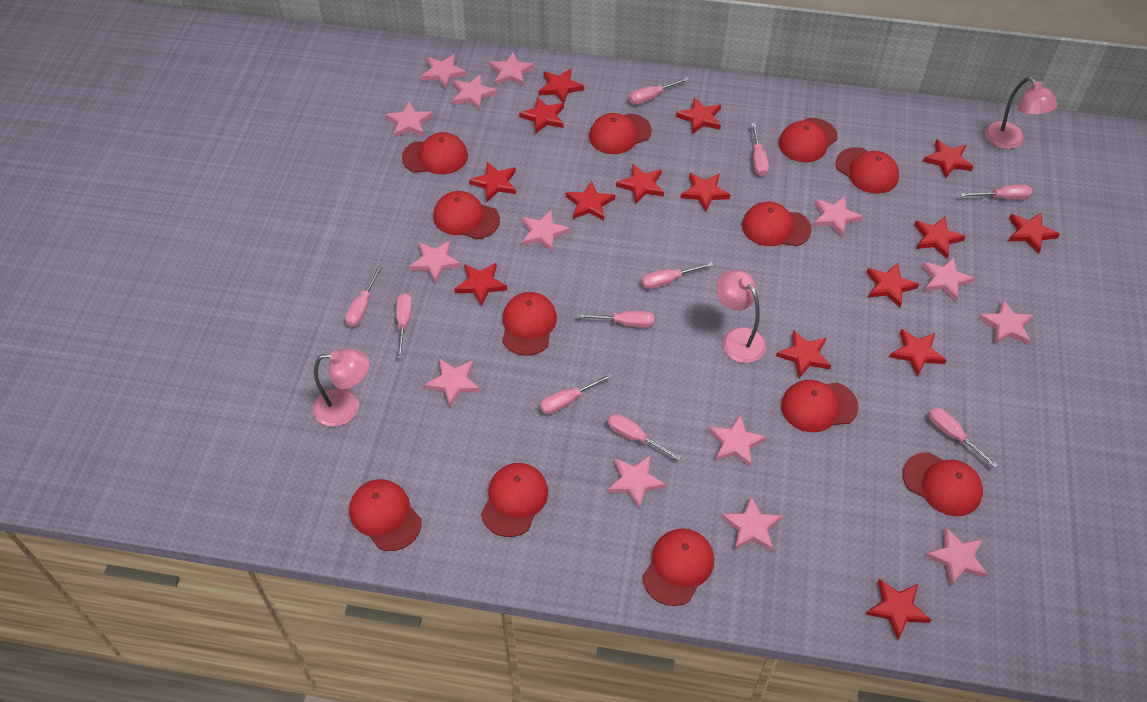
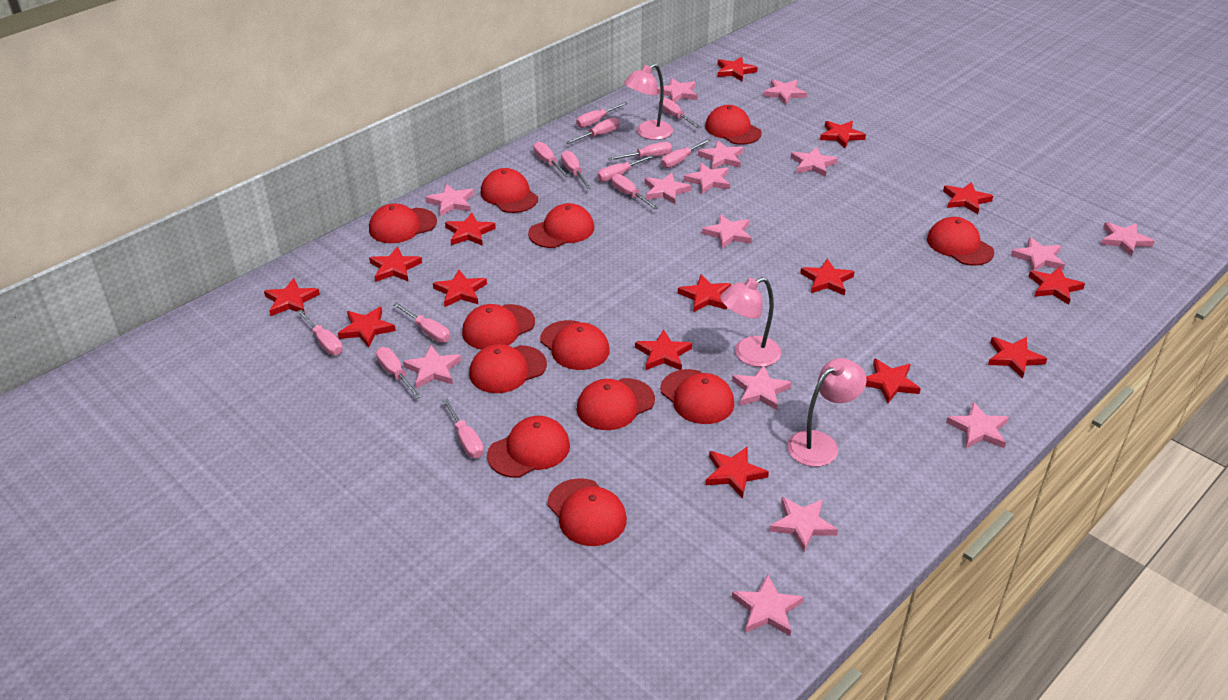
pink screwdriver: 10 -> 13
pink star: 14 -> 15

